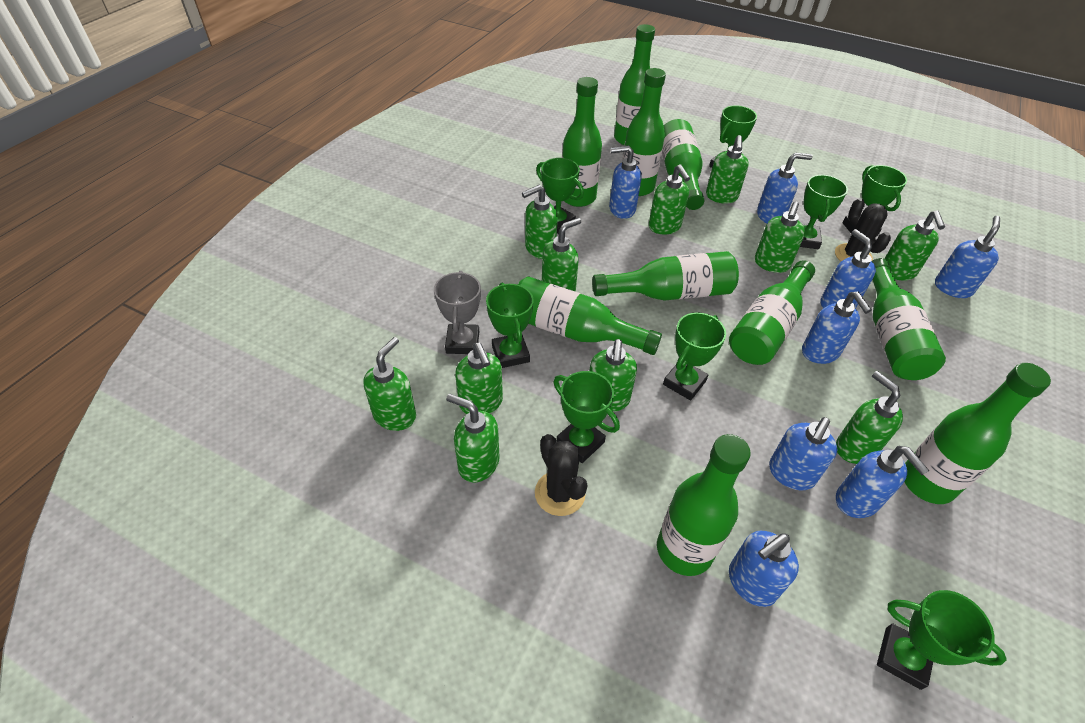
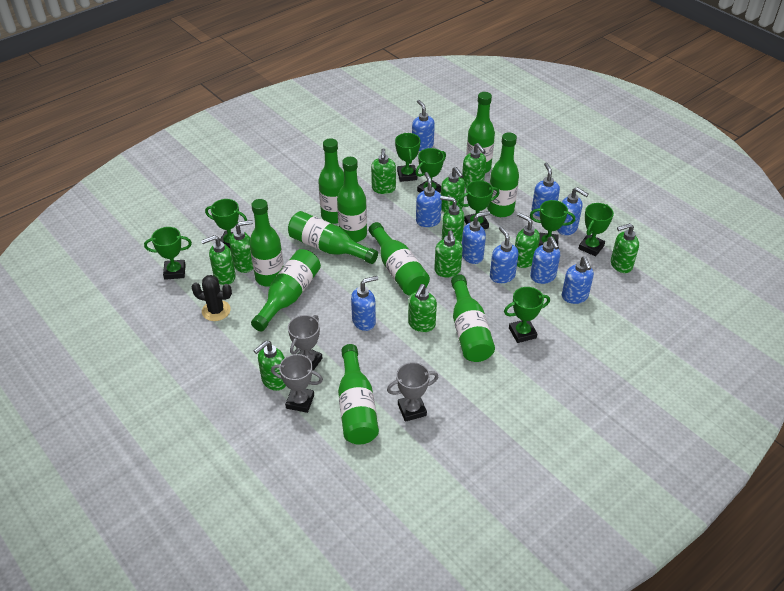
black cactus: 2 -> 1
blue soap dispenser: 8 -> 9
grey trophy: 1 -> 3

